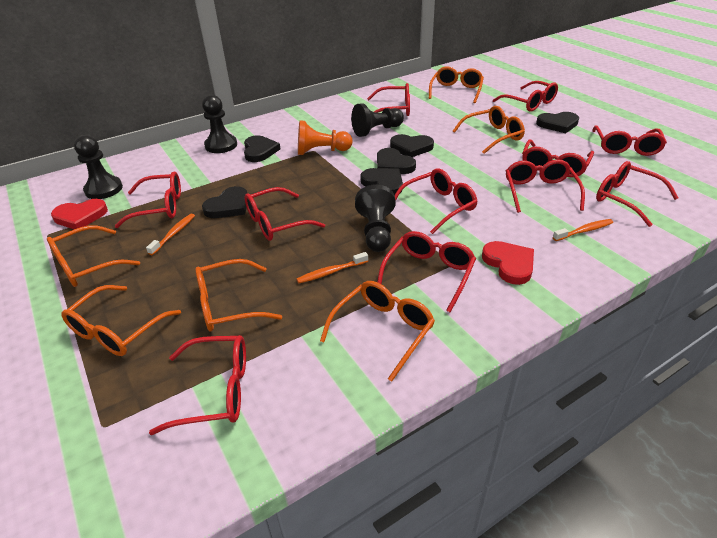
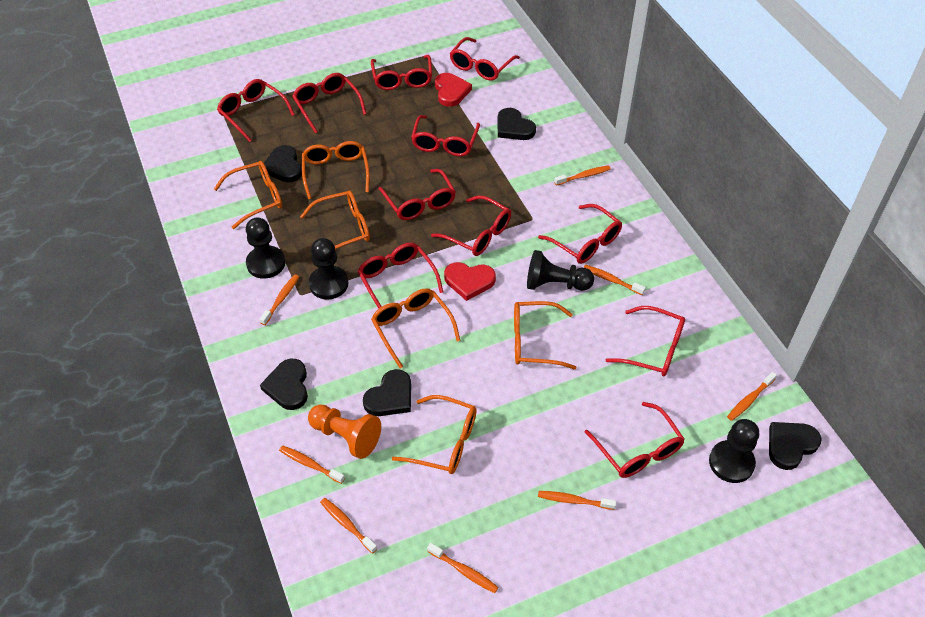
black heart: 6 -> 5
orange toothbrush: 3 -> 8

